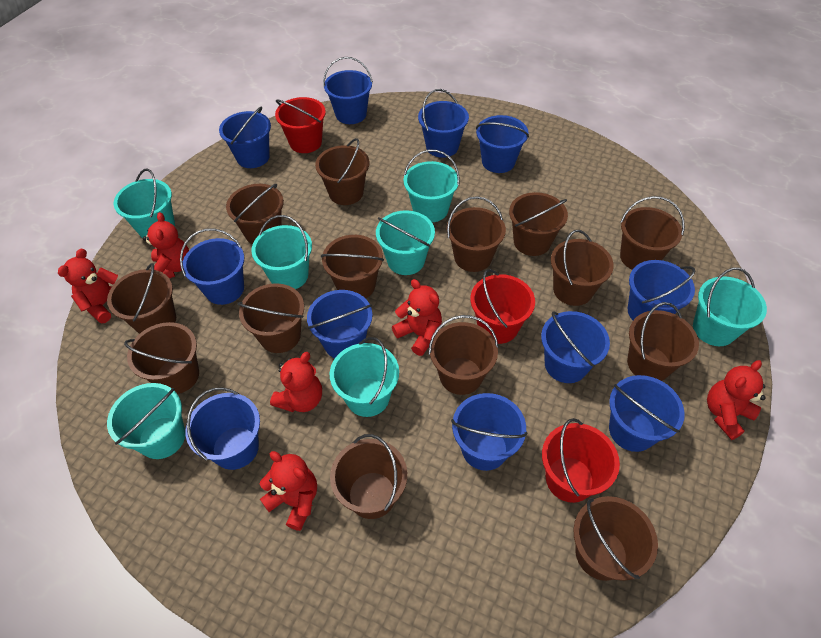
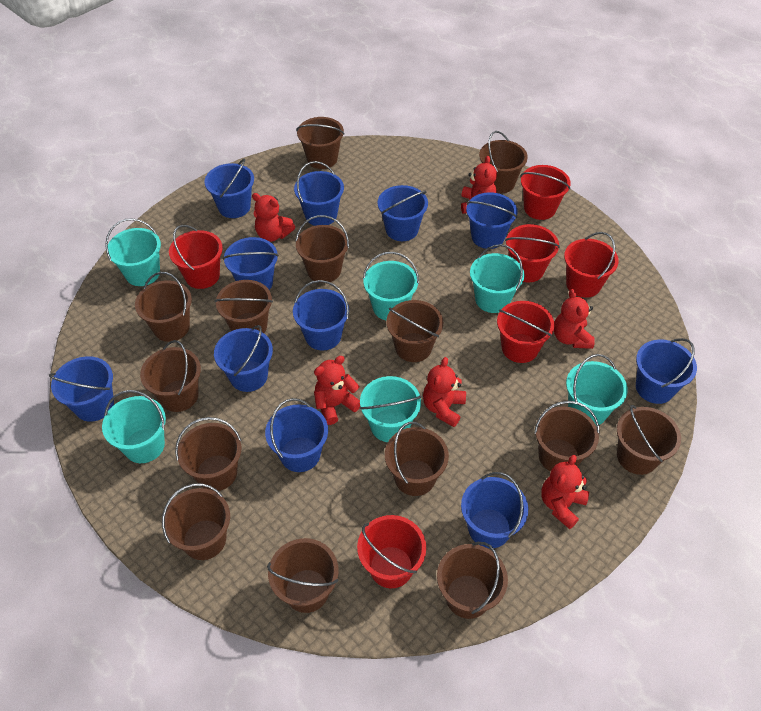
red bucket: 3 -> 6
turquoise bucket: 7 -> 6

